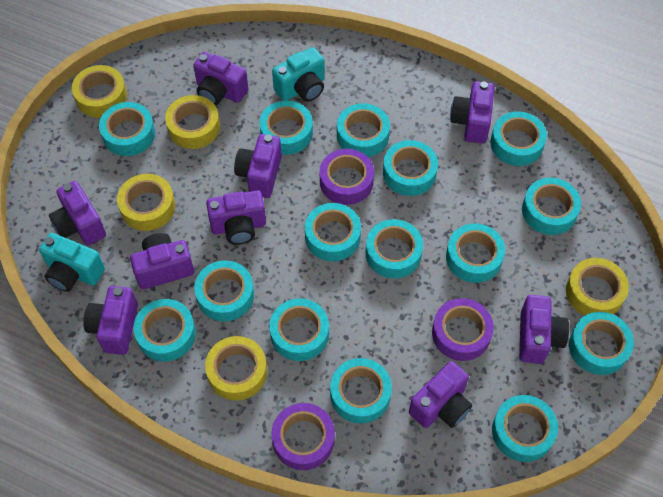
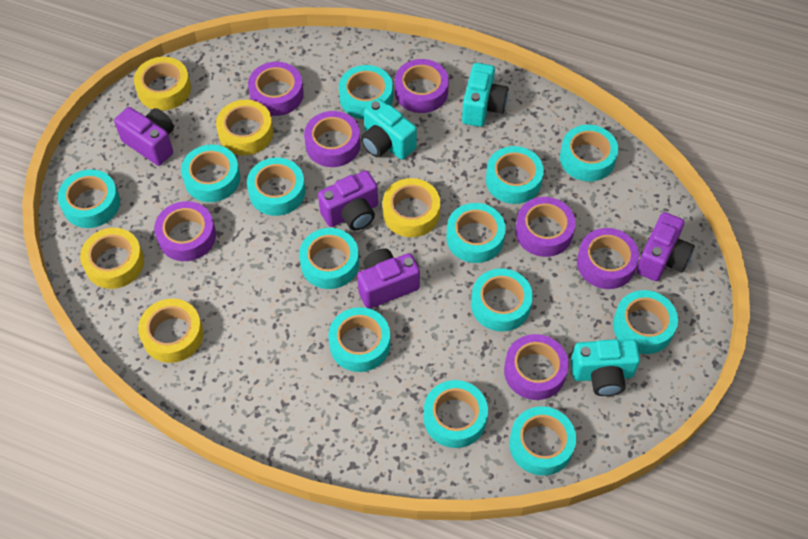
purple camera: 9 -> 4
purple tape: 3 -> 7
turquoise camera: 2 -> 3
turquoise tape: 15 -> 13

